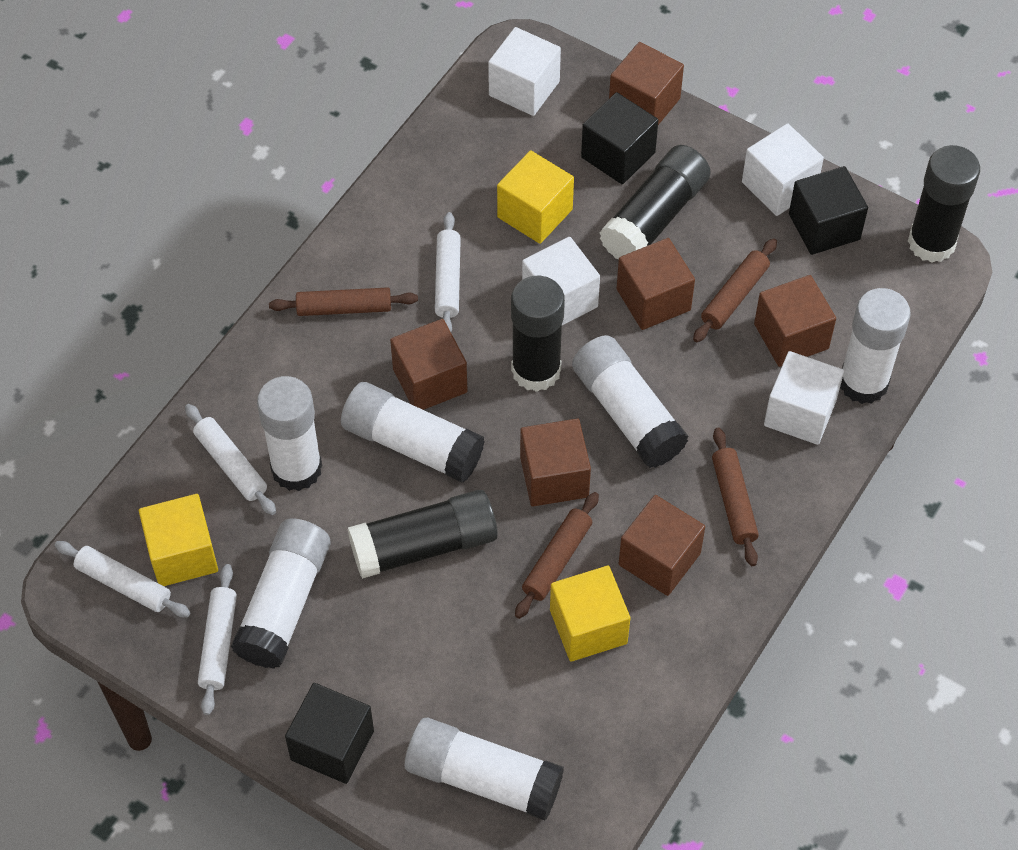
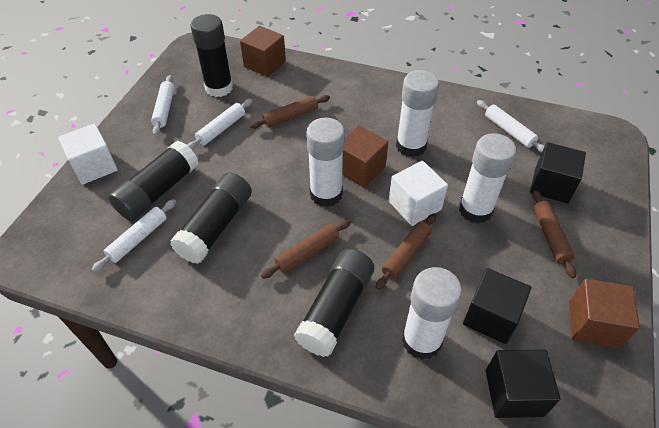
brown cube: 6 -> 3
white cube: 4 -> 2
white glue stick: 6 -> 4
yellow cube: 3 -> 0

